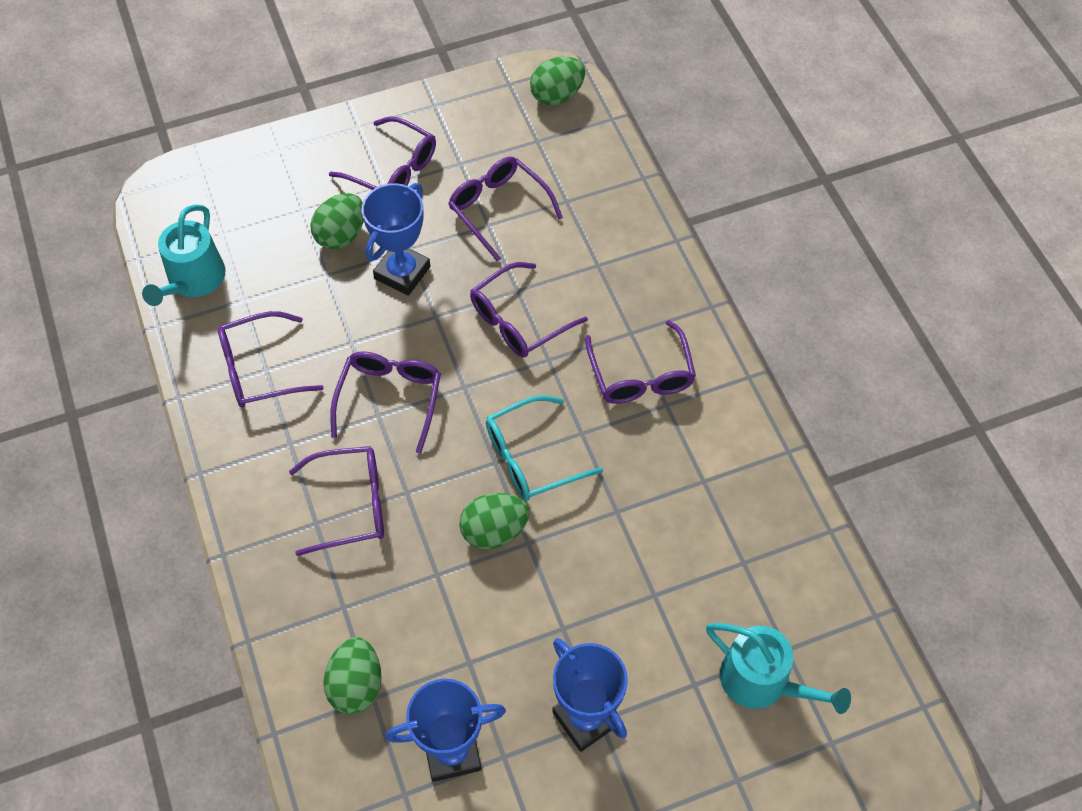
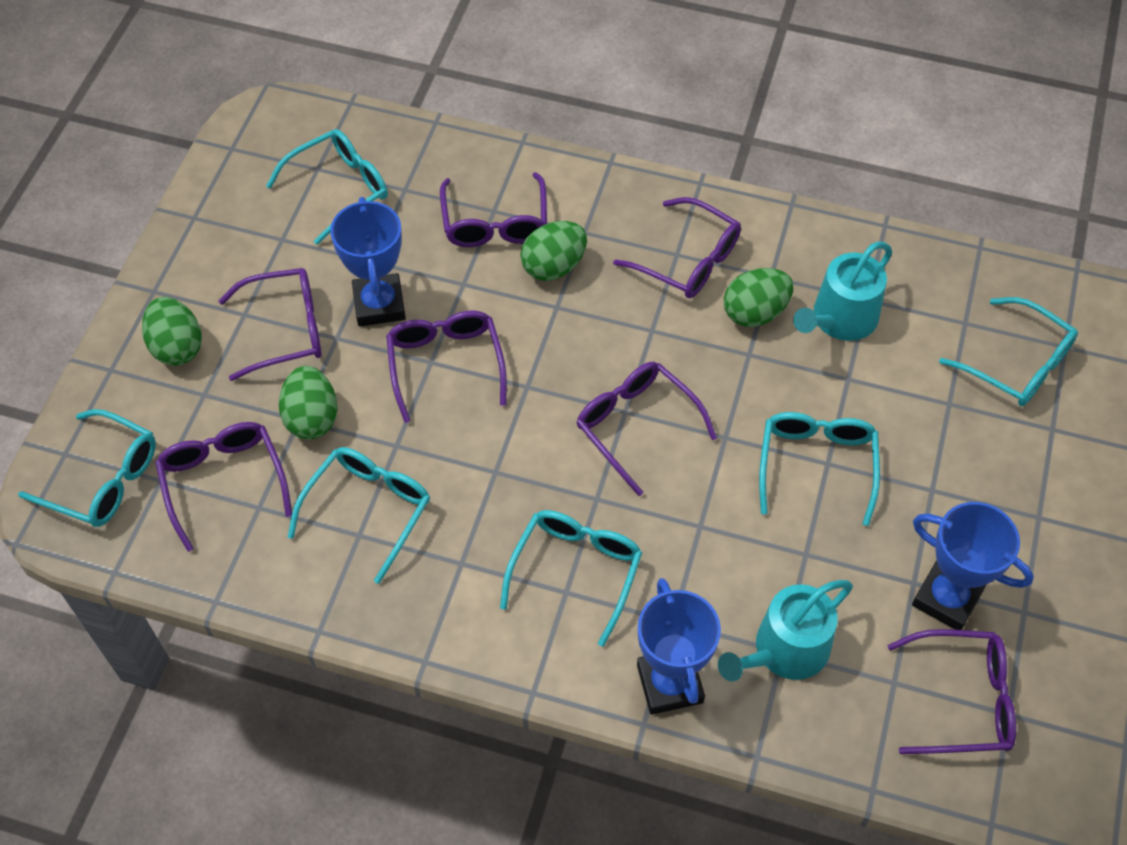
turquoise glasses: 1 -> 6

